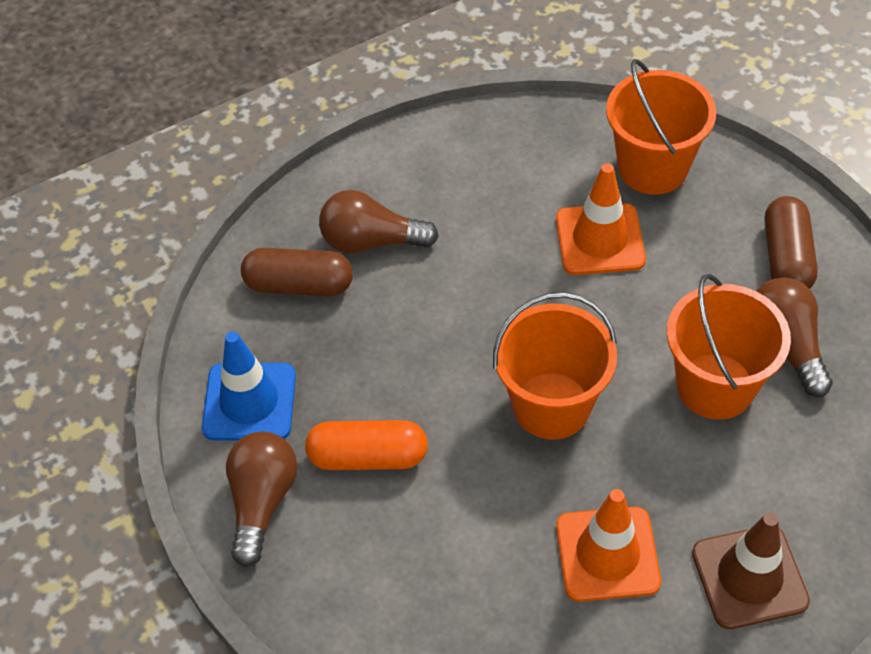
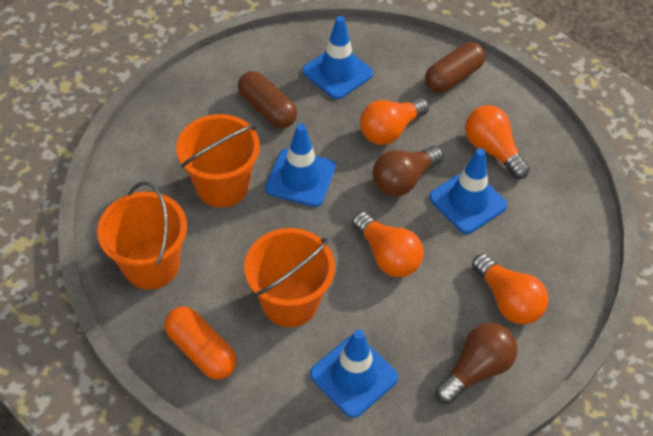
blue traffic cone: 1 -> 4
brown light bulb: 3 -> 2
brown traffic cone: 1 -> 0
orange light bulb: 0 -> 4
orange traffic cone: 2 -> 0

